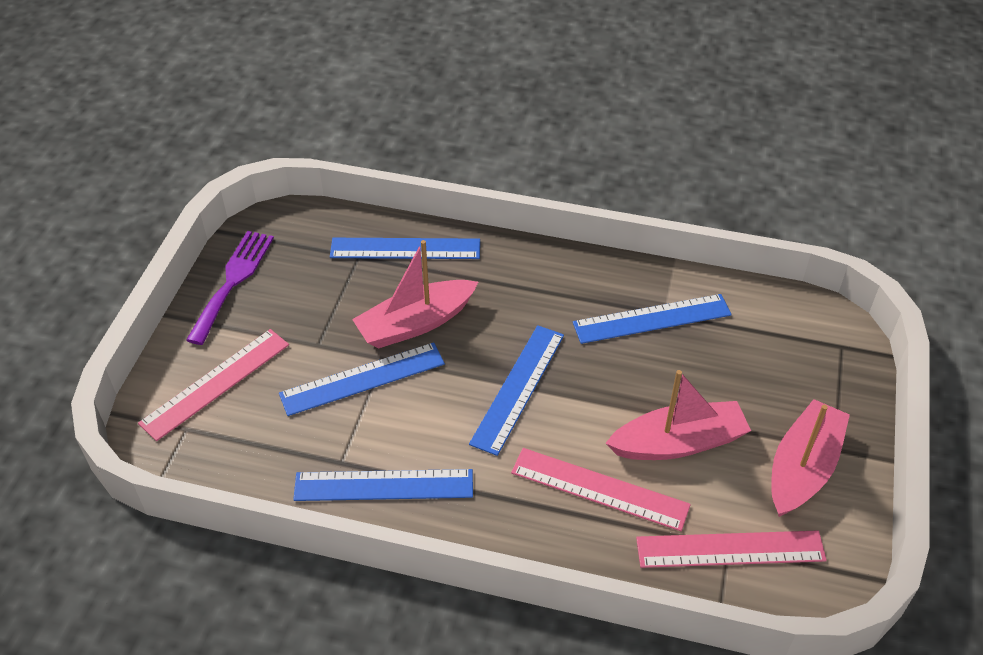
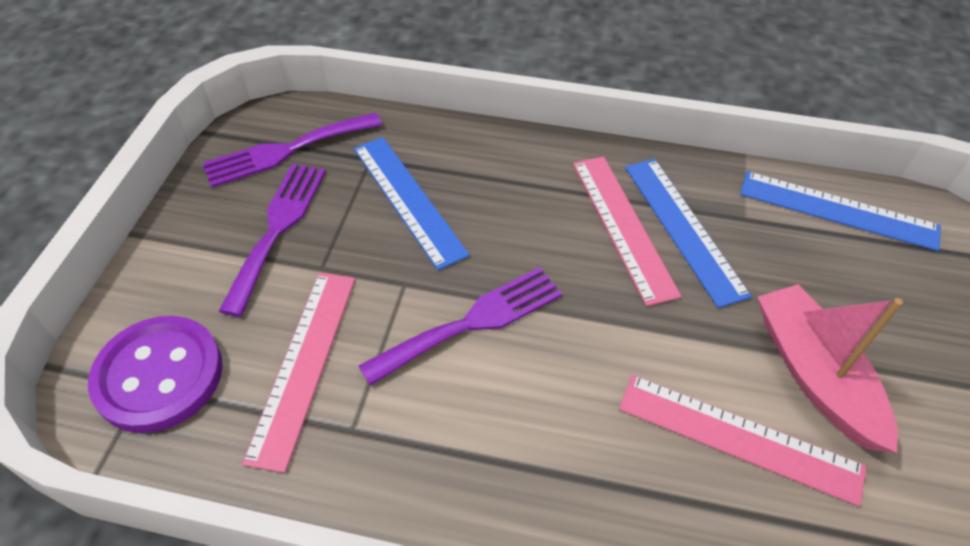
blue ruler: 5 -> 3
pink boat: 3 -> 1
purple button: 0 -> 1
purple fork: 1 -> 3

